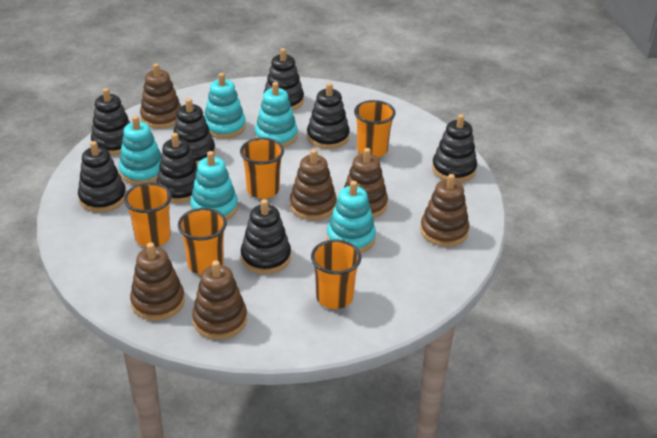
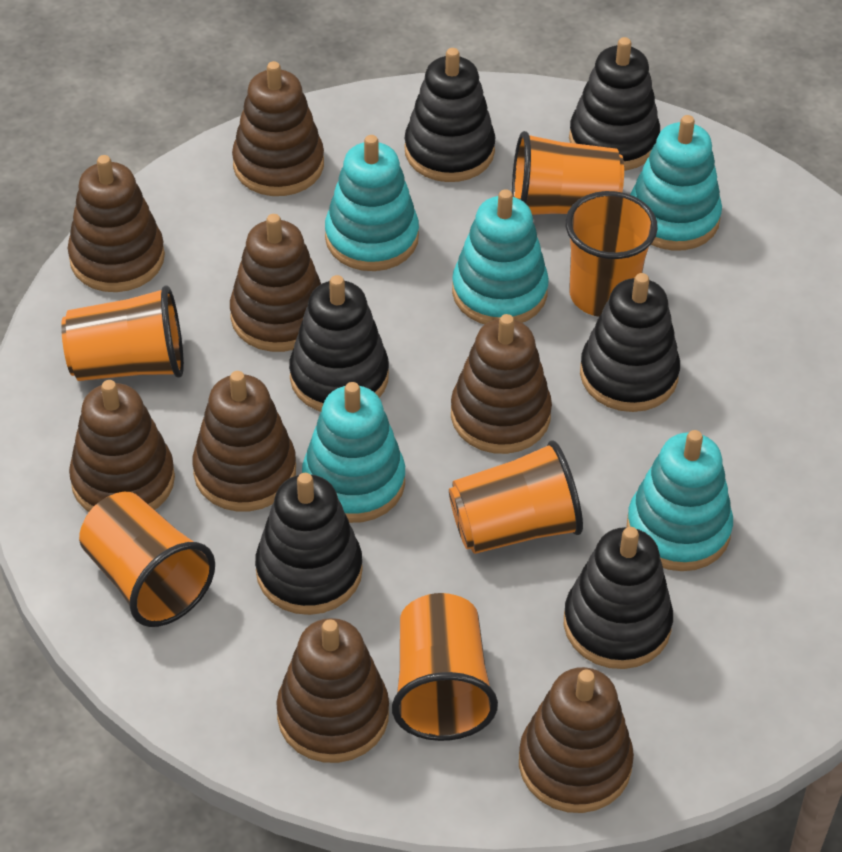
black stacking toy: 8 -> 6
brown stacking toy: 6 -> 8
orange cup: 5 -> 6

